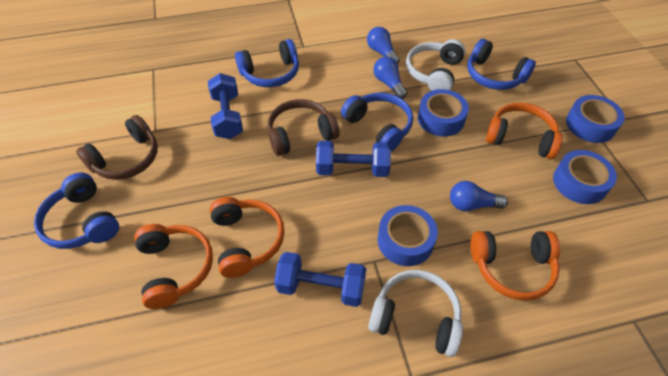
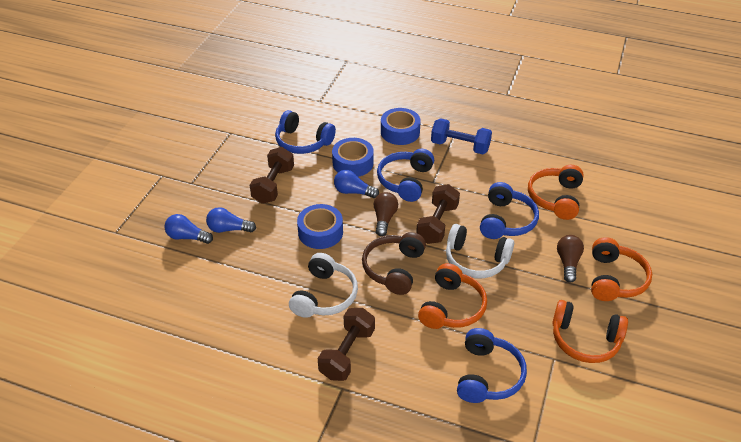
blue dumbbell: 3 -> 1
blue tape: 4 -> 3
brown dumbbell: 0 -> 3
brown headphones: 2 -> 1
brown light bulb: 0 -> 2

